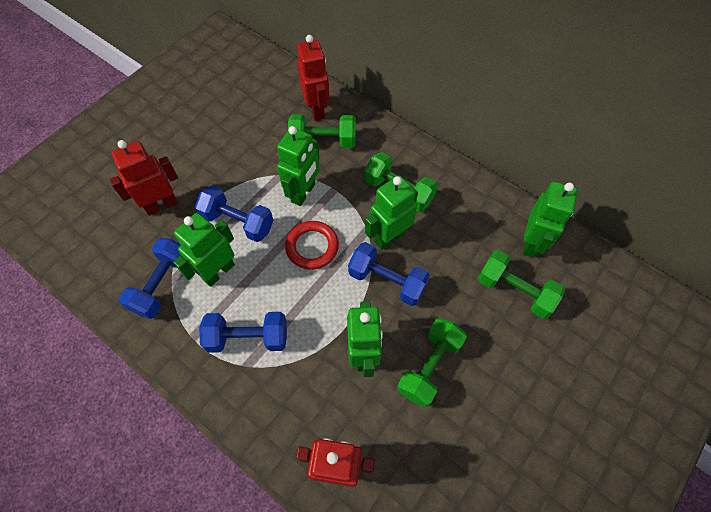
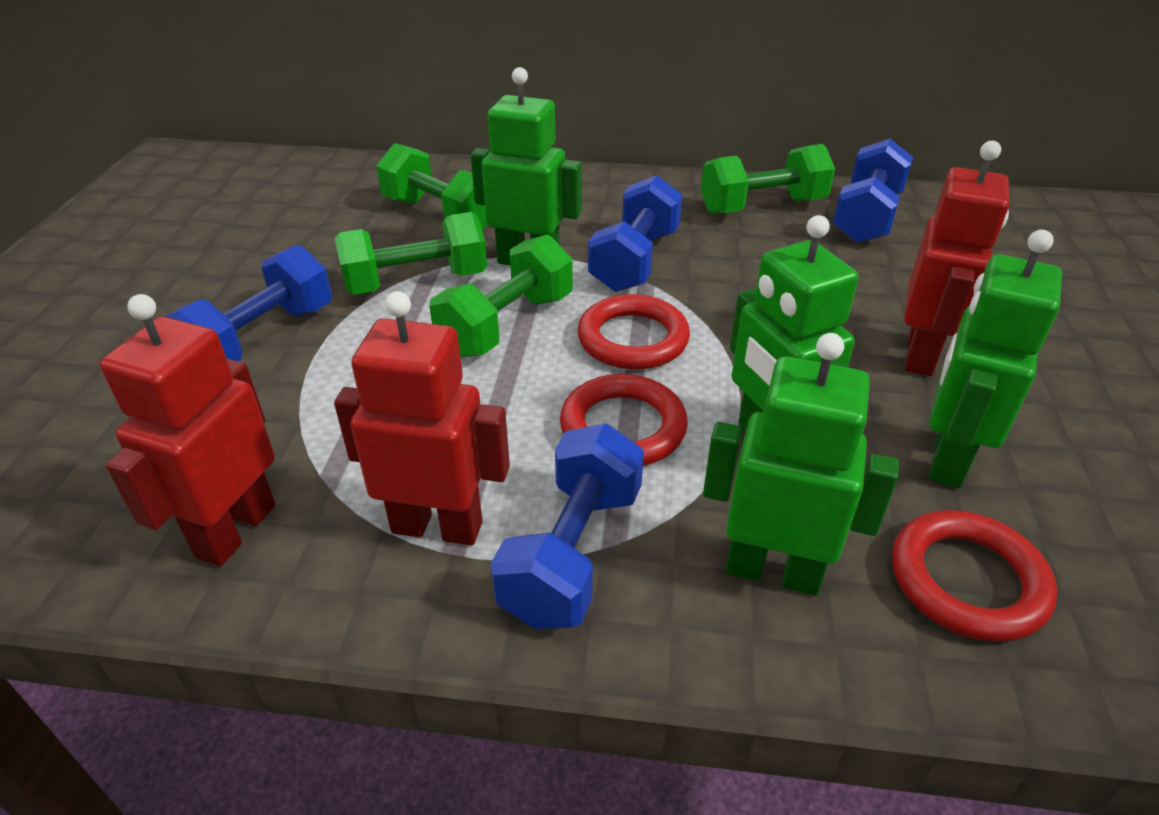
green robot: 5 -> 4
red ring: 1 -> 3

